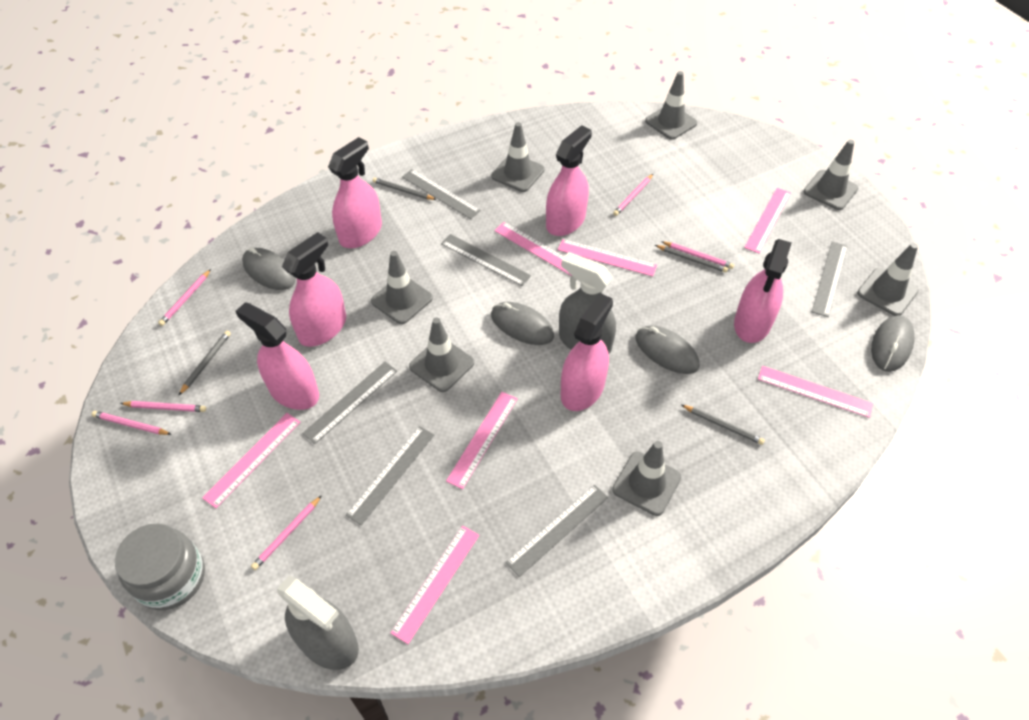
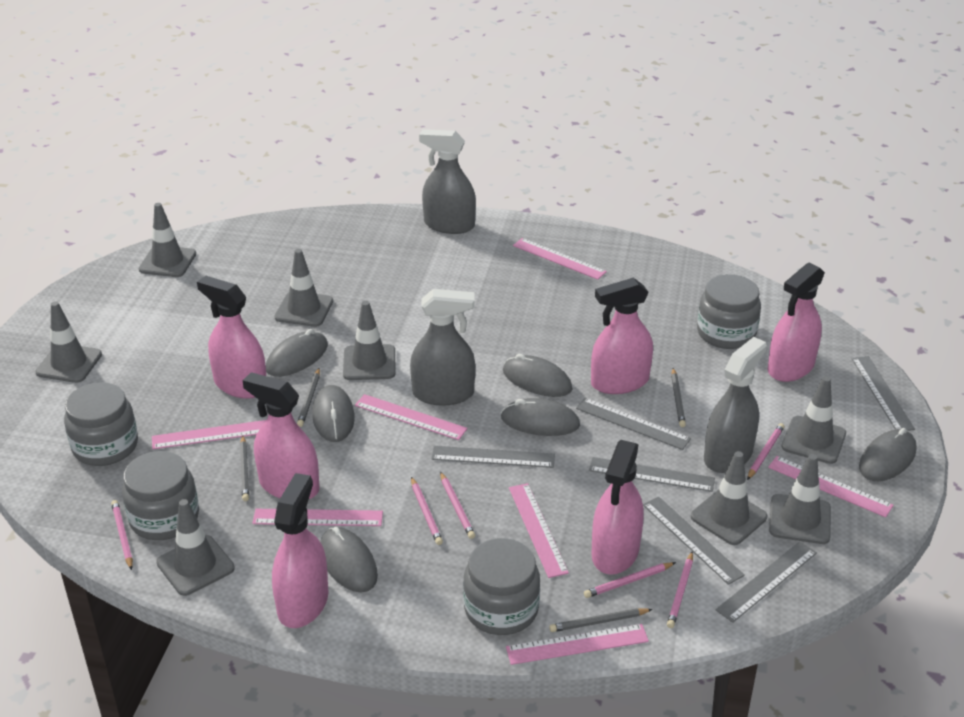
grey jar: 1 -> 4
grey mouse: 4 -> 6
grey spray bottle: 2 -> 3
grey traffic cone: 7 -> 8

